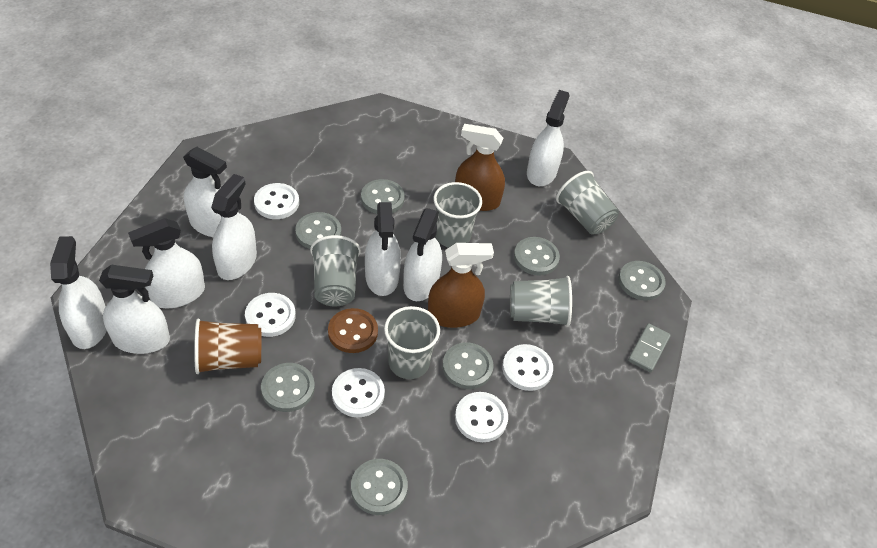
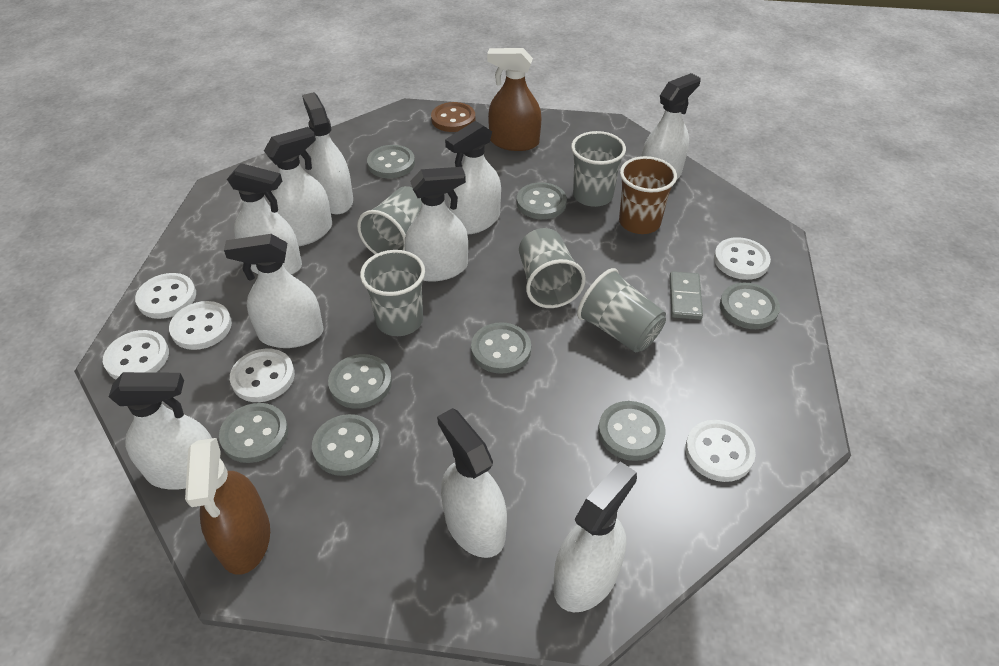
grey button: 7 -> 8
white button: 5 -> 6
white spray bottle: 8 -> 10

